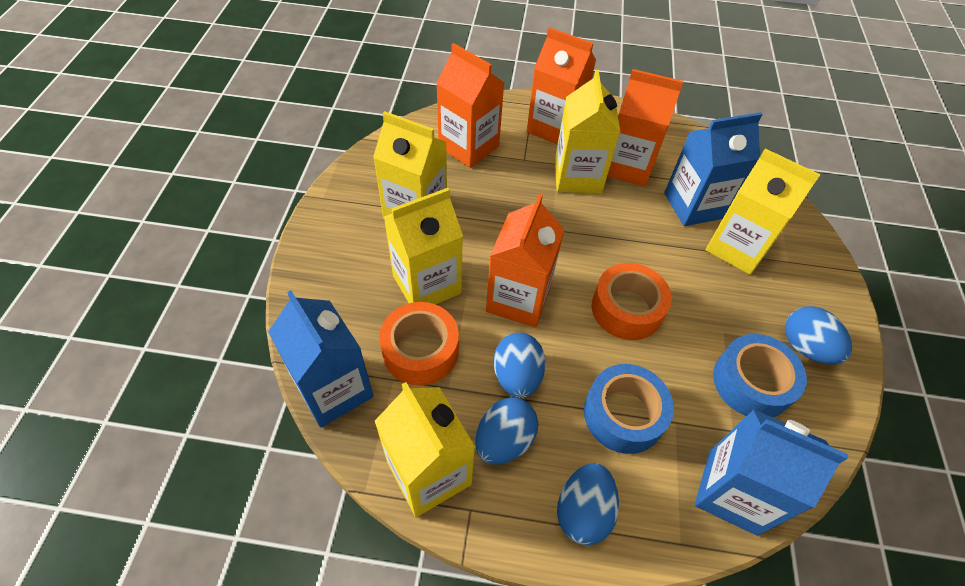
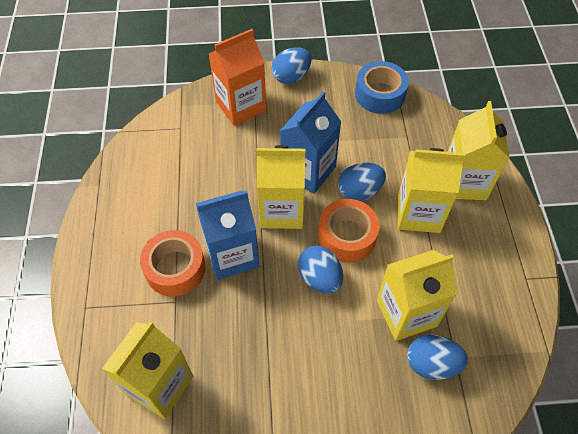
blue carton: 3 -> 2
blue tape: 2 -> 1
orange carton: 4 -> 1

